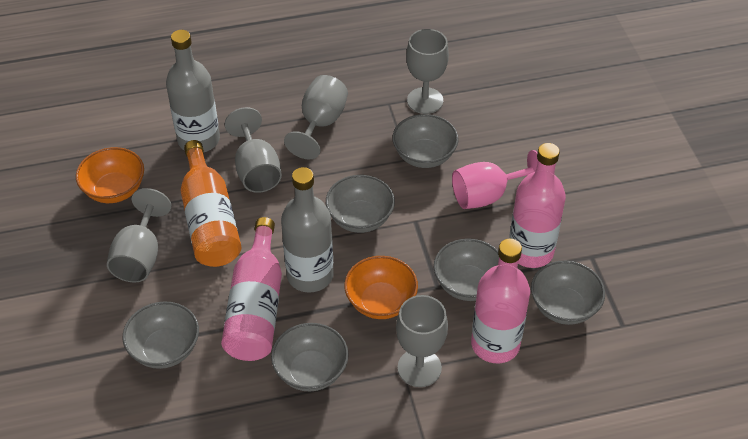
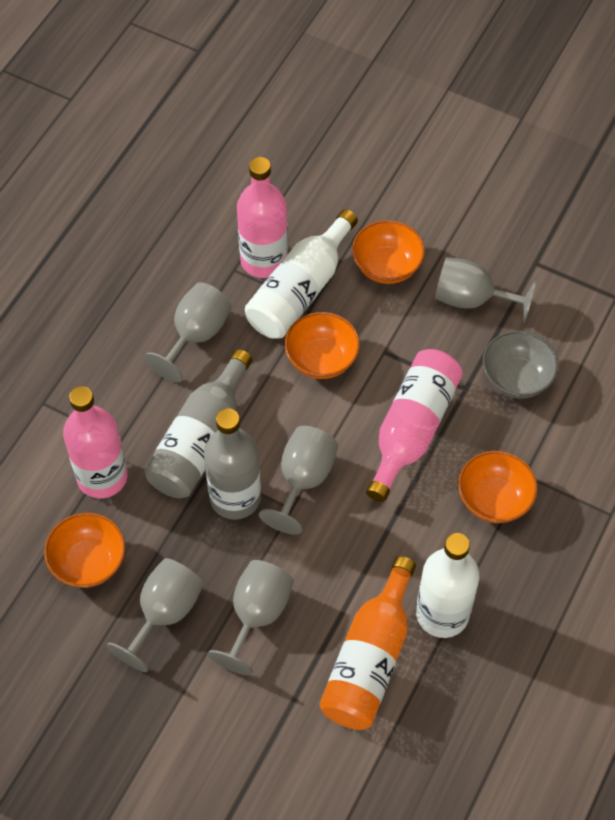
grey bowl: 6 -> 1
orange bowl: 2 -> 4
pink goblet: 1 -> 0
white bottle: 0 -> 2

